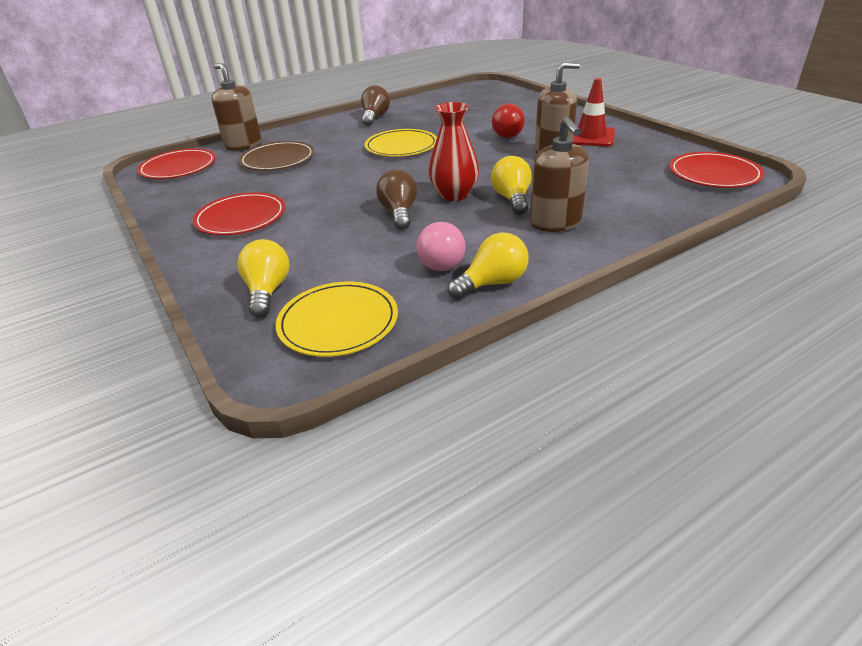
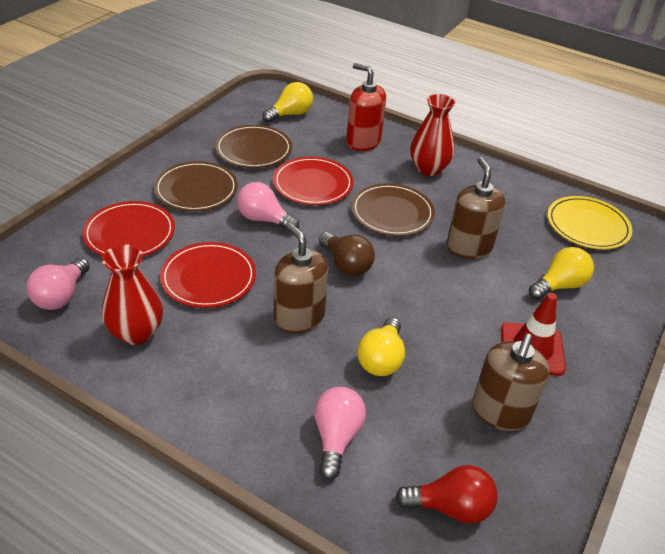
brown light bulb: 2 -> 1
brown plate: 1 -> 3
pink light bulb: 1 -> 3
red soap dispenser: 0 -> 1
red vase: 1 -> 2
yellow plate: 2 -> 1

